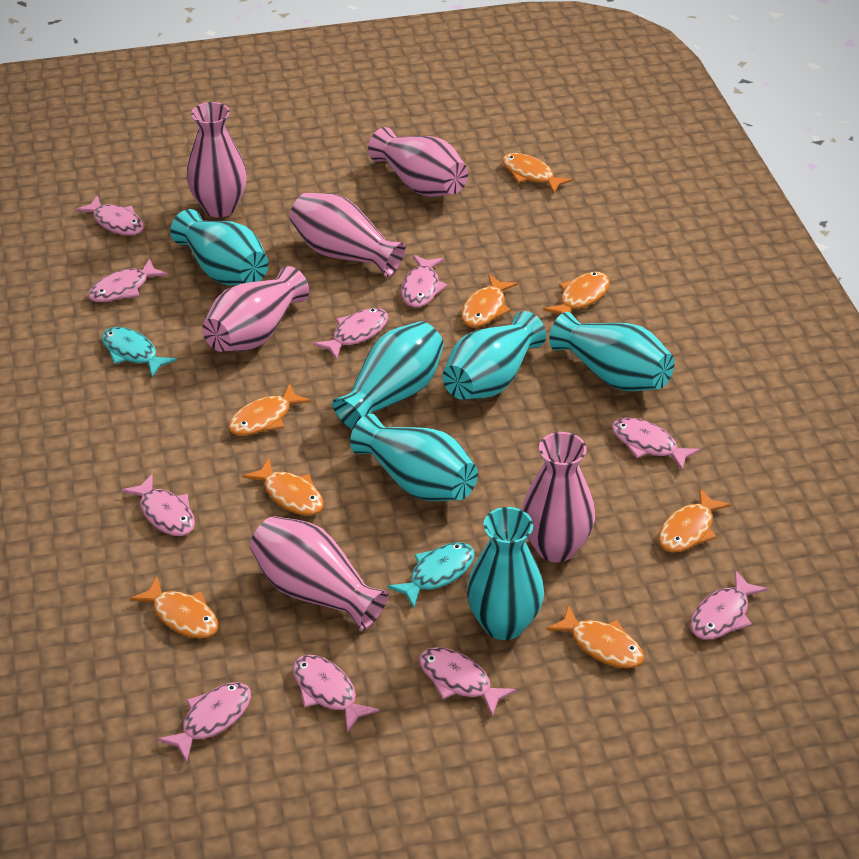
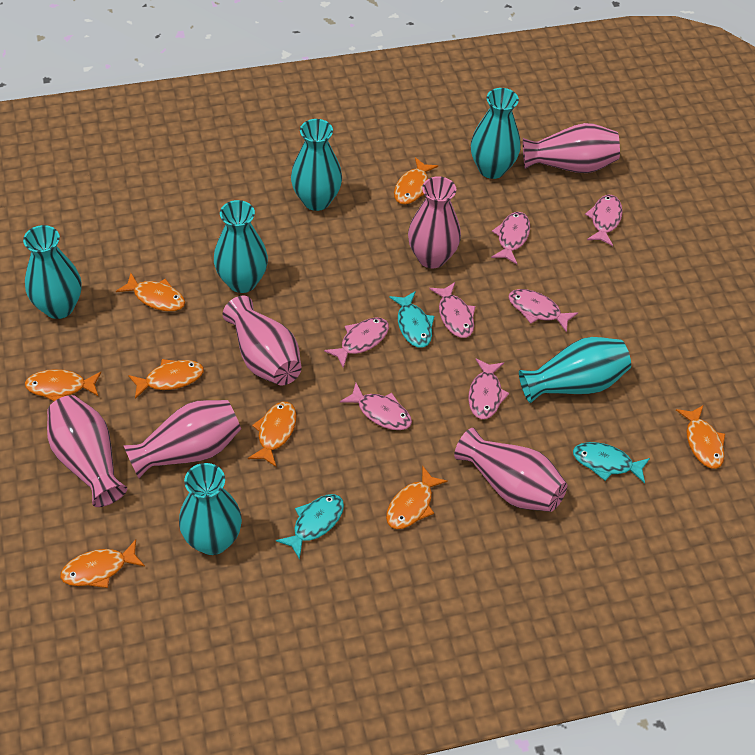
pink fish: 10 -> 7
turquoise fish: 2 -> 3

